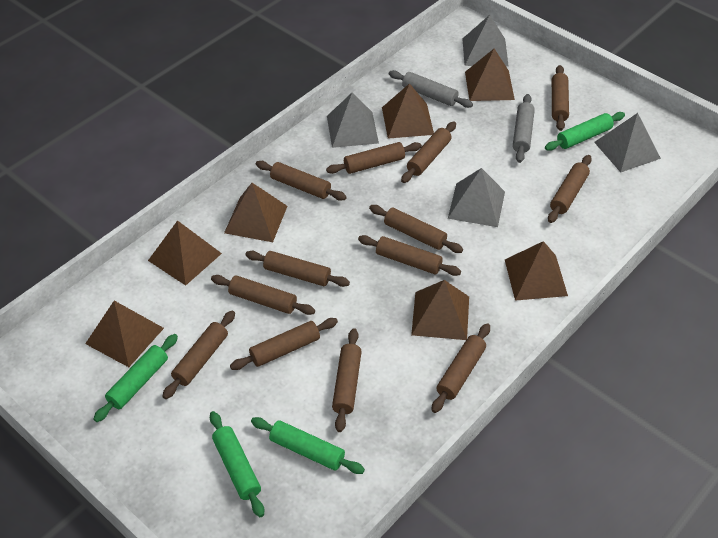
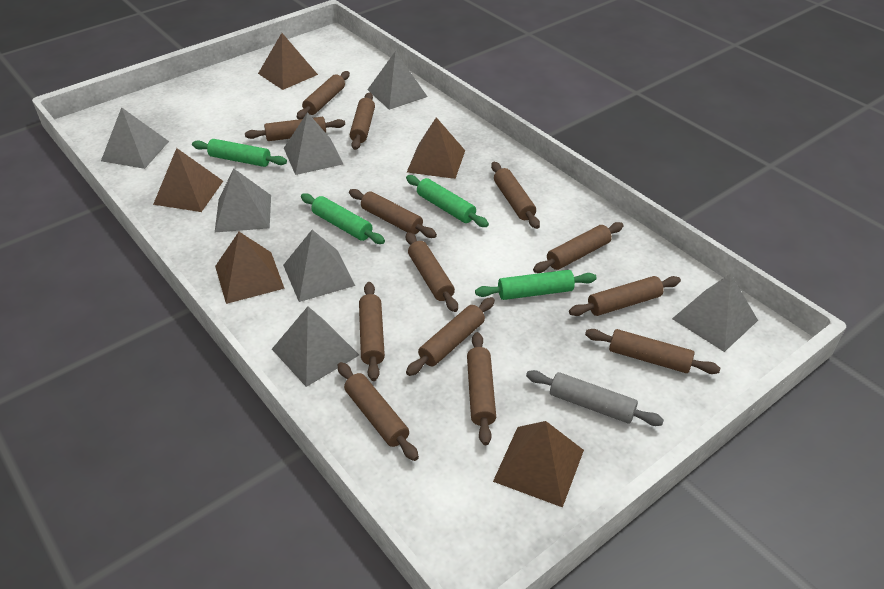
brown pyramid: 7 -> 5
grey pyramid: 4 -> 7
grey rolling pin: 2 -> 1

